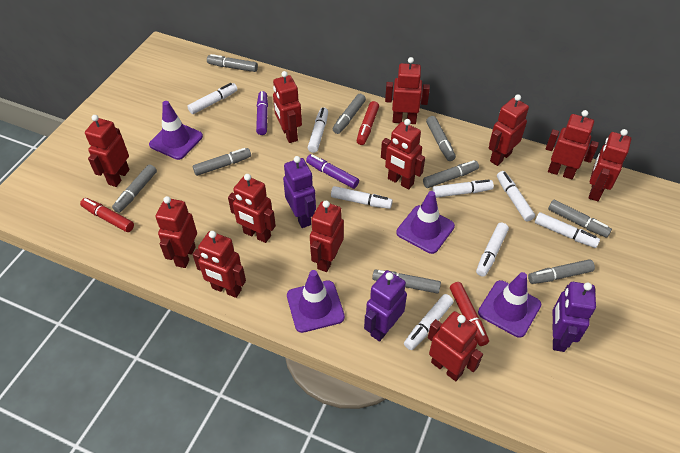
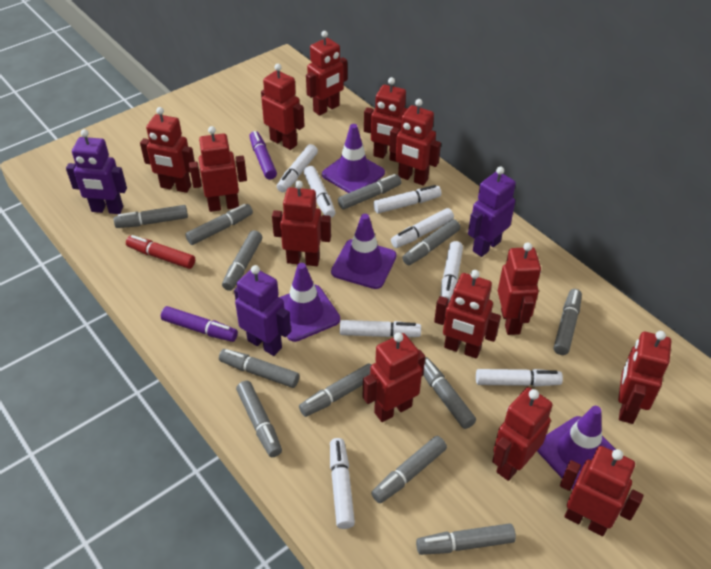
grey marker: 9 -> 12
red marker: 3 -> 1
red robot: 12 -> 13

